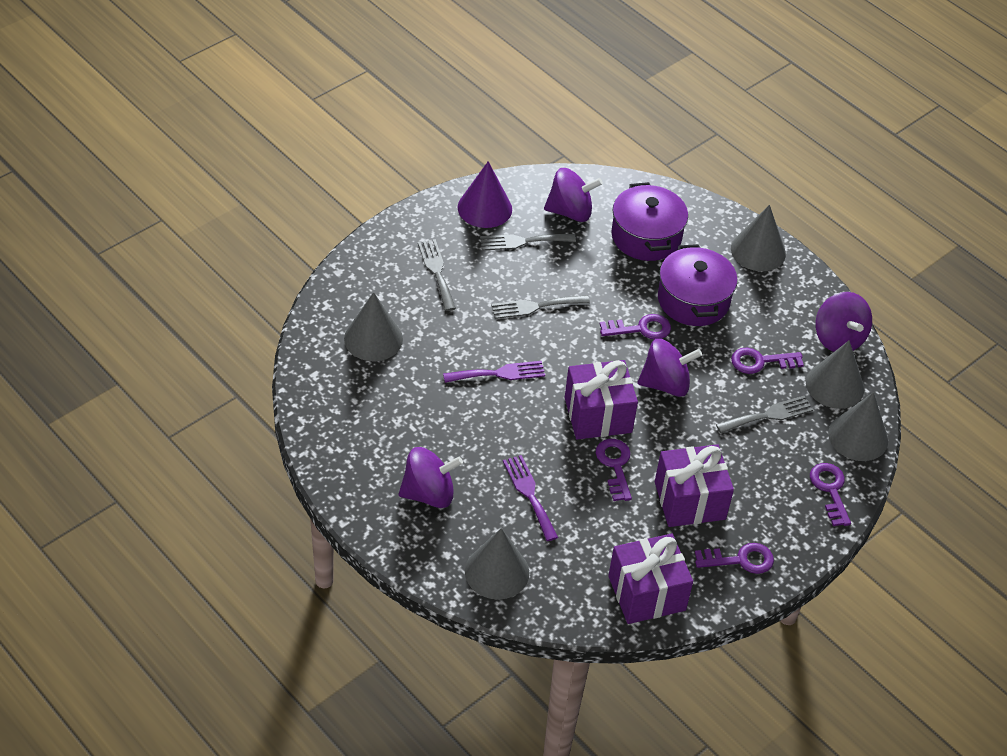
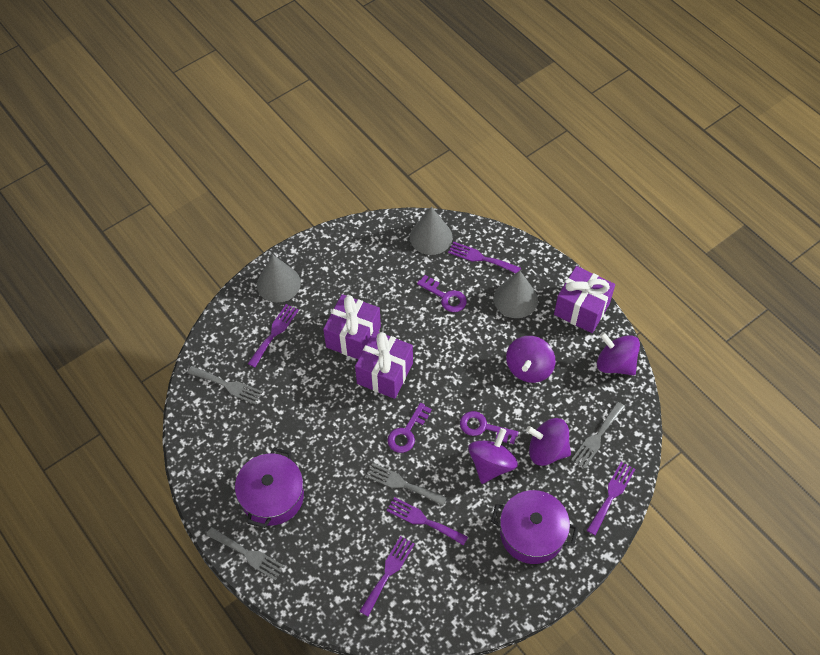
grey cone: 5 -> 3
purple cone: 1 -> 0
purple fork: 2 -> 5
purple key: 5 -> 3

